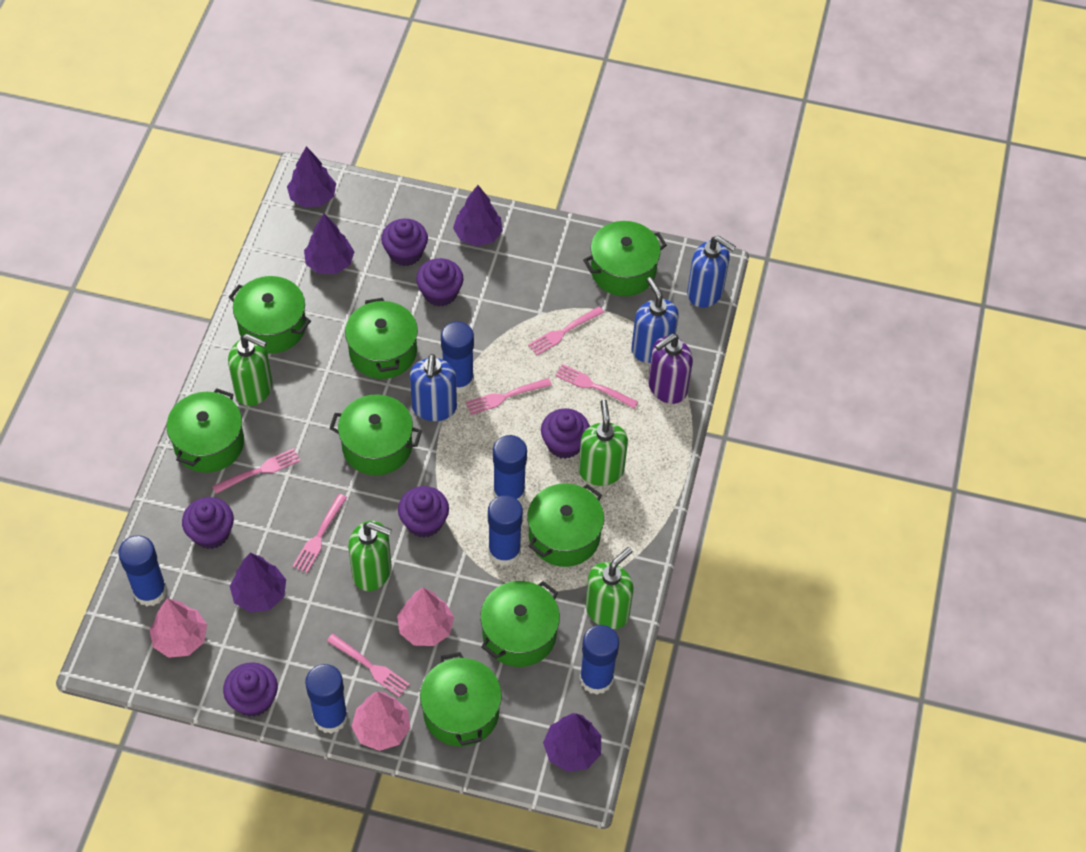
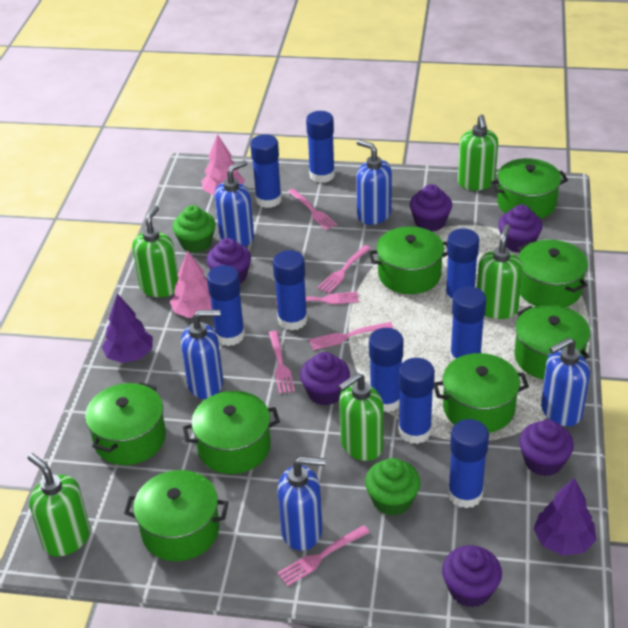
blue glue stick: 6 -> 9
blue soap dispenser: 3 -> 5
green cupcake: 0 -> 2
green soap dispenser: 4 -> 5
pink tree: 3 -> 2
purple soap dispenser: 1 -> 0
purple tree: 5 -> 2

